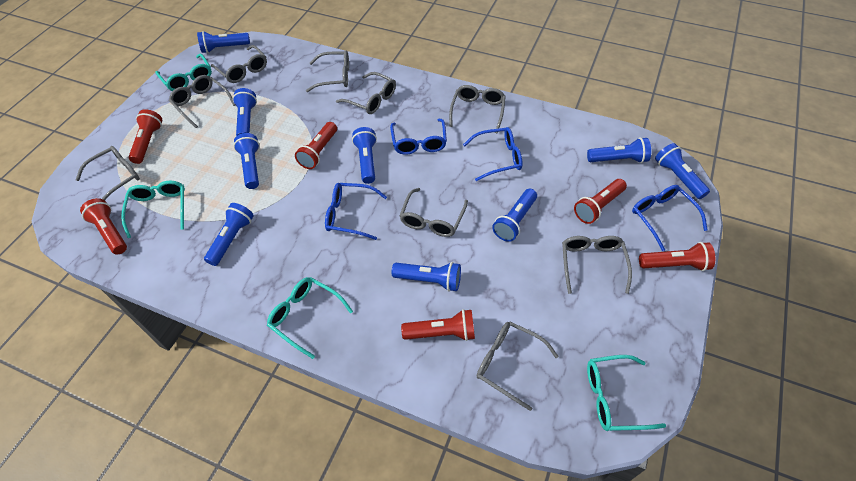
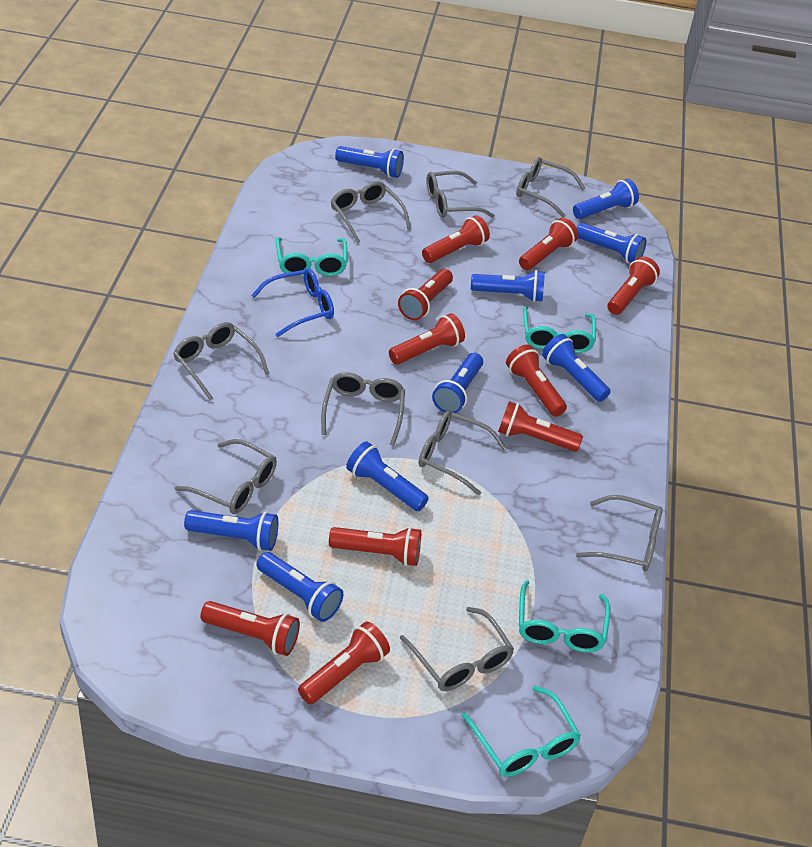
blue glasses: 4 -> 1
red flashlight: 6 -> 10

